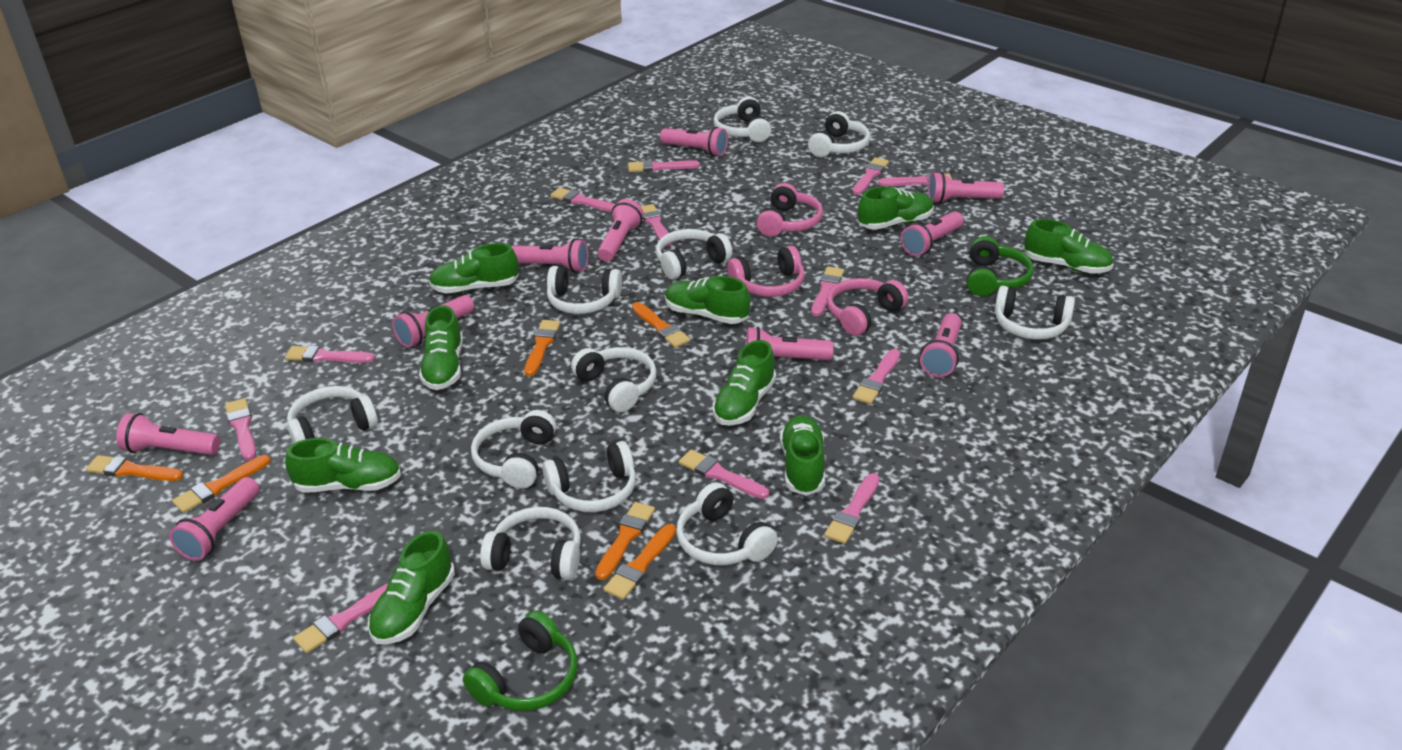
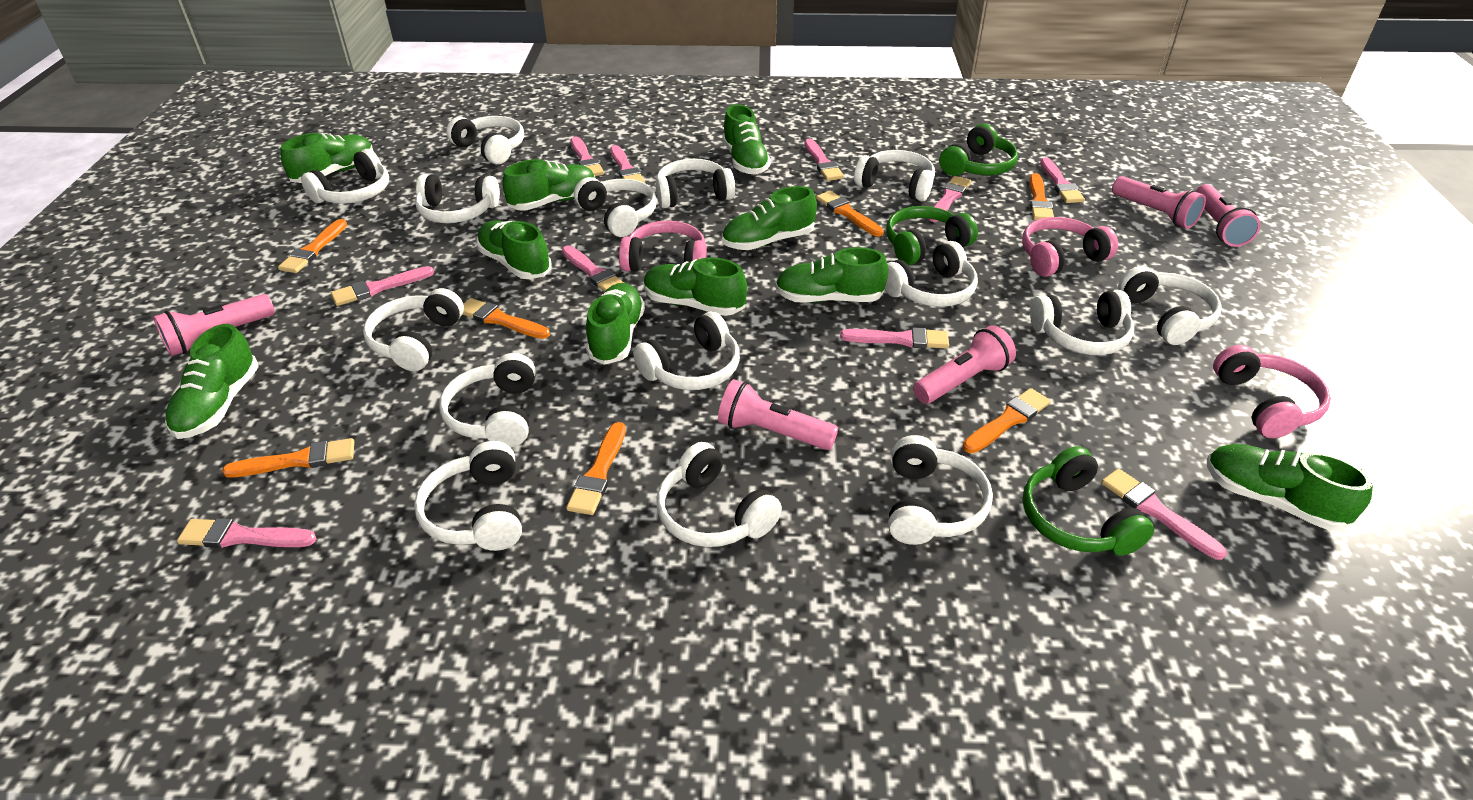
green headphones: 2 -> 3
green shoe: 9 -> 10
orange brush: 6 -> 7
pink brush: 12 -> 10
pink flashlight: 10 -> 5
white headphones: 11 -> 15

